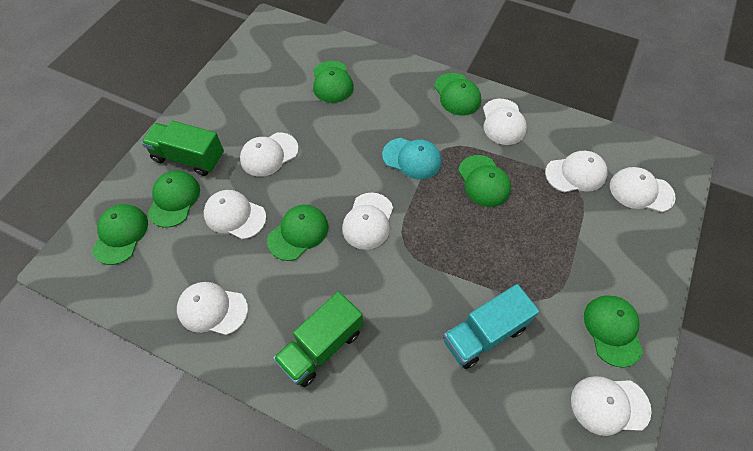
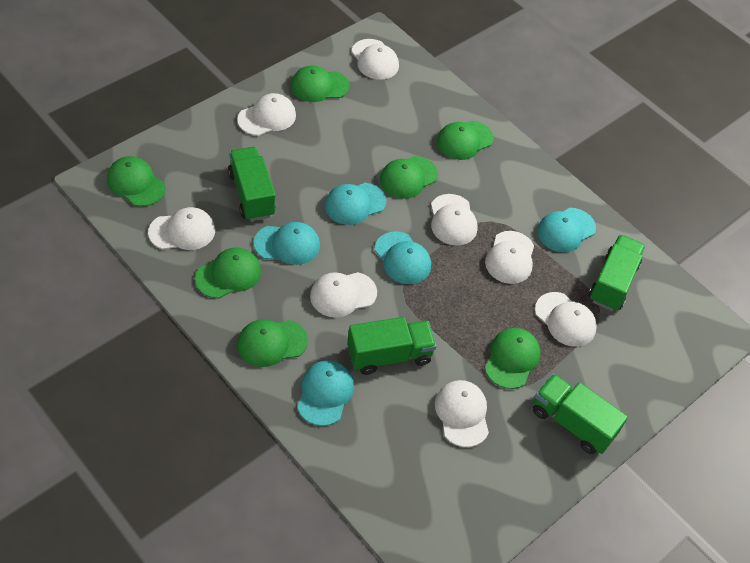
green truck: 2 -> 4
turquoise cap: 1 -> 5
turquoise truck: 1 -> 0

